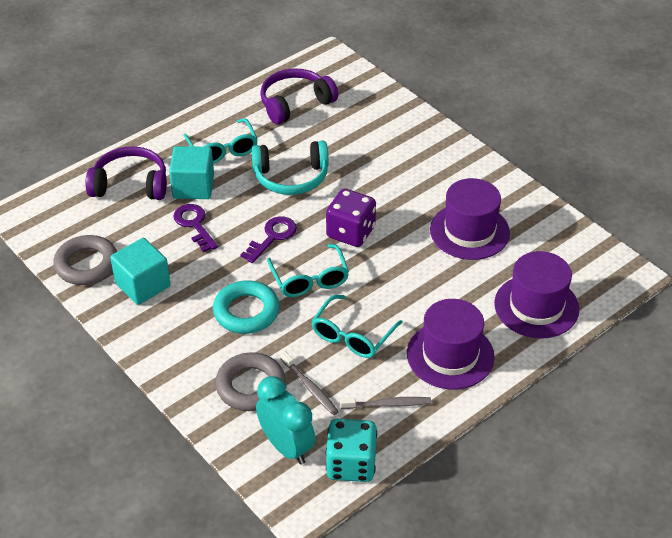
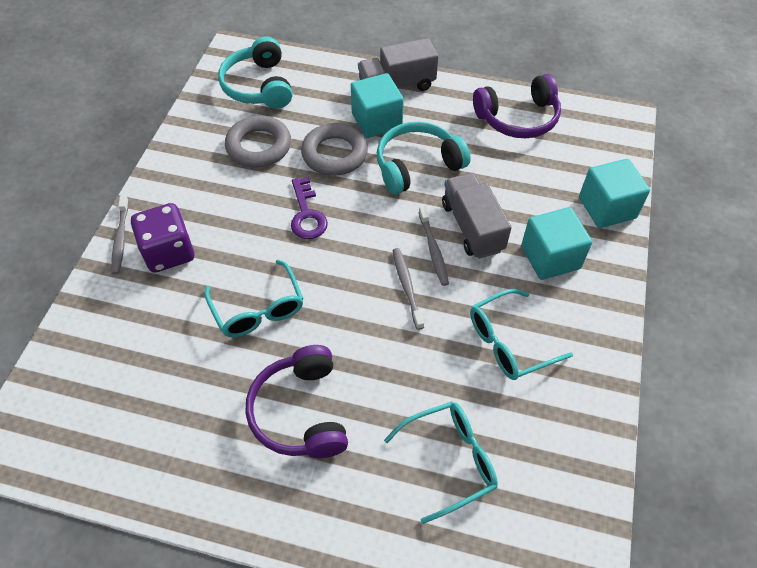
grey toothbrush: 2 -> 3
grey truck: 0 -> 2
purple hat: 3 -> 0
purple key: 2 -> 1
turquoise clock: 1 -> 0
turquoise cube: 2 -> 3
turquoise dice: 1 -> 0
turquoise headphones: 1 -> 2
turquoise ring: 1 -> 0

